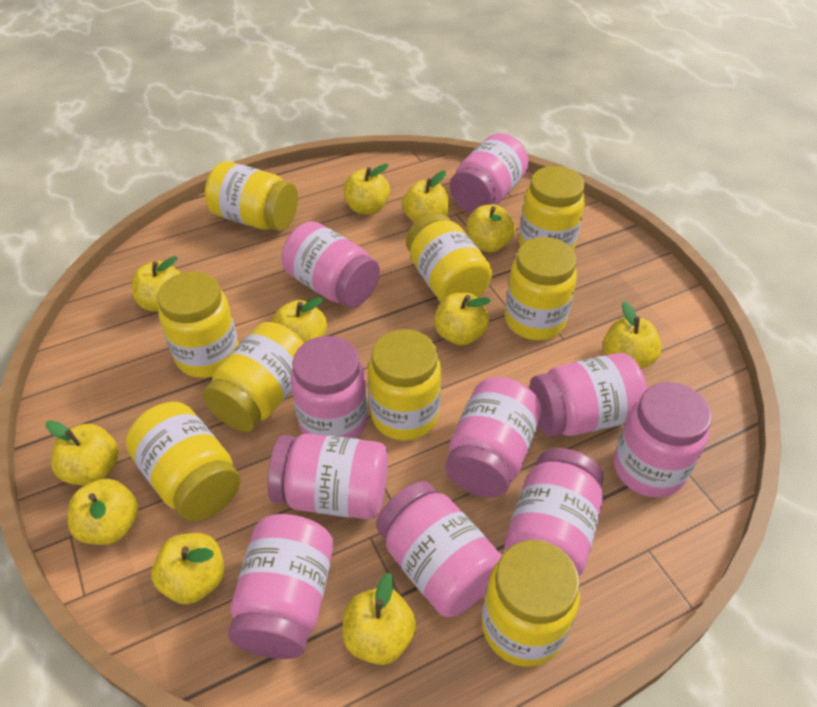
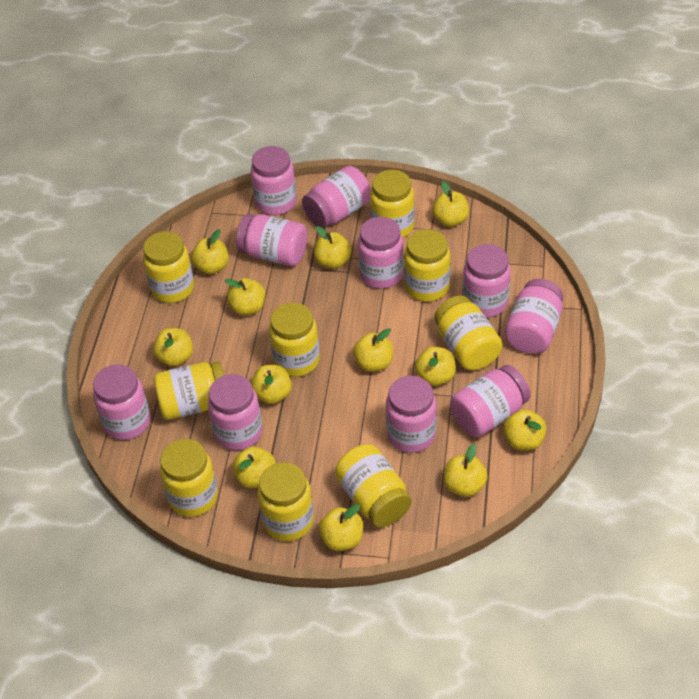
yellow apple: 11 -> 12

